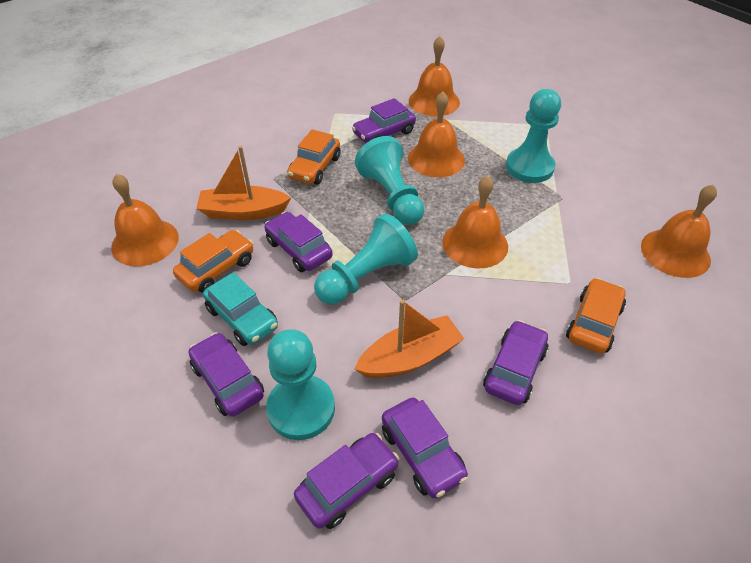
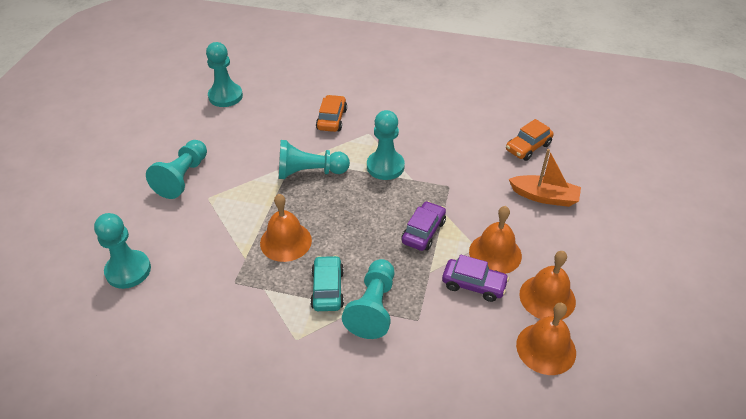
orange bell: 5 -> 4
orange boat: 2 -> 1
orange car: 3 -> 2
purple car: 6 -> 2
turquoise pawn: 4 -> 6

